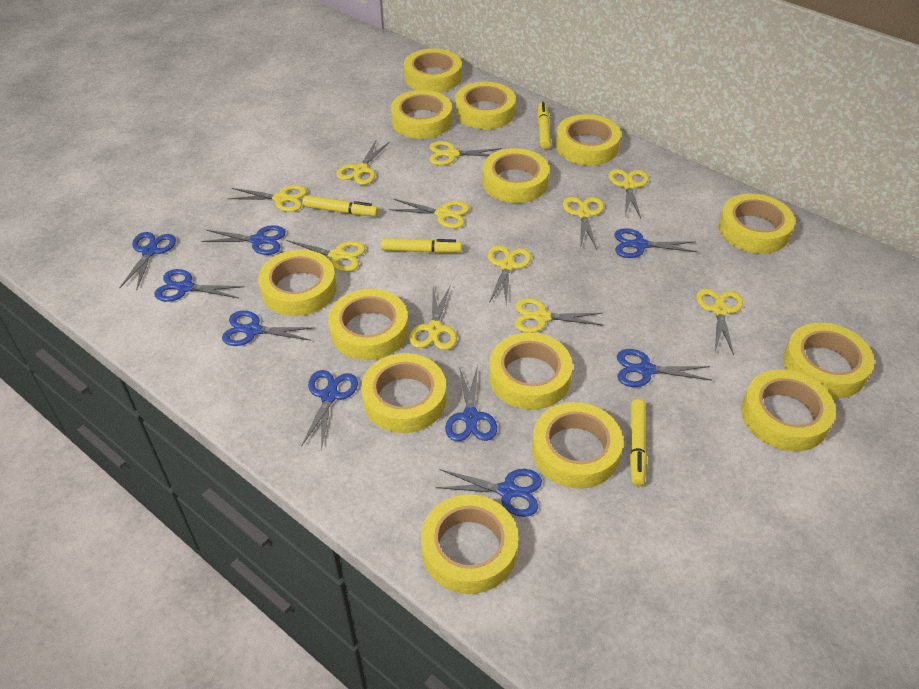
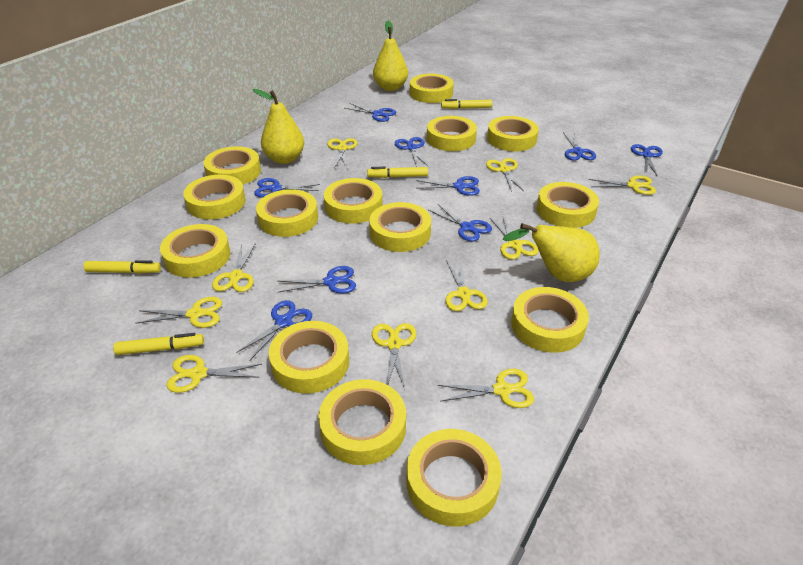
yellow pear: 0 -> 3
yellow scissors: 11 -> 10

